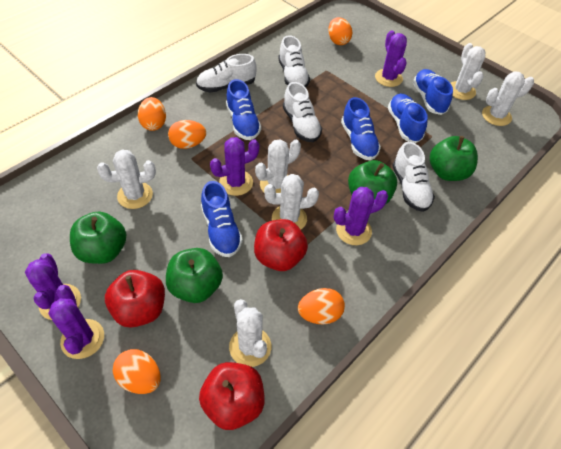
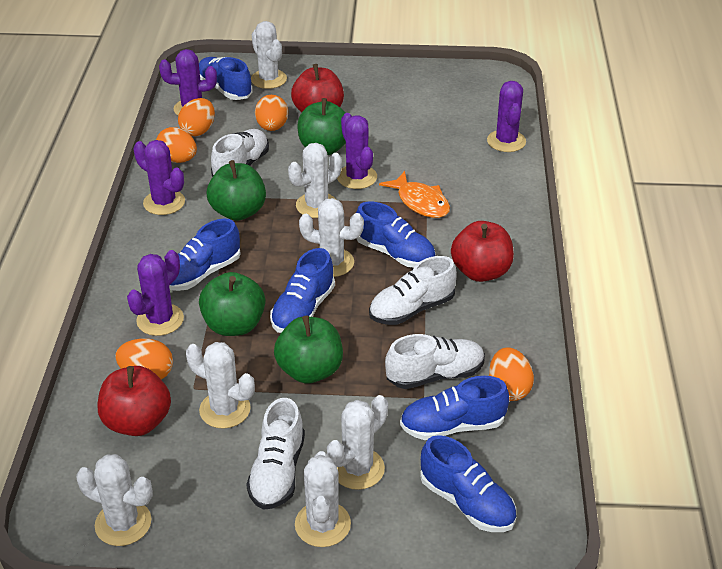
blue shoe: 5 -> 6
orange fish: 0 -> 1
white cactus: 6 -> 7

